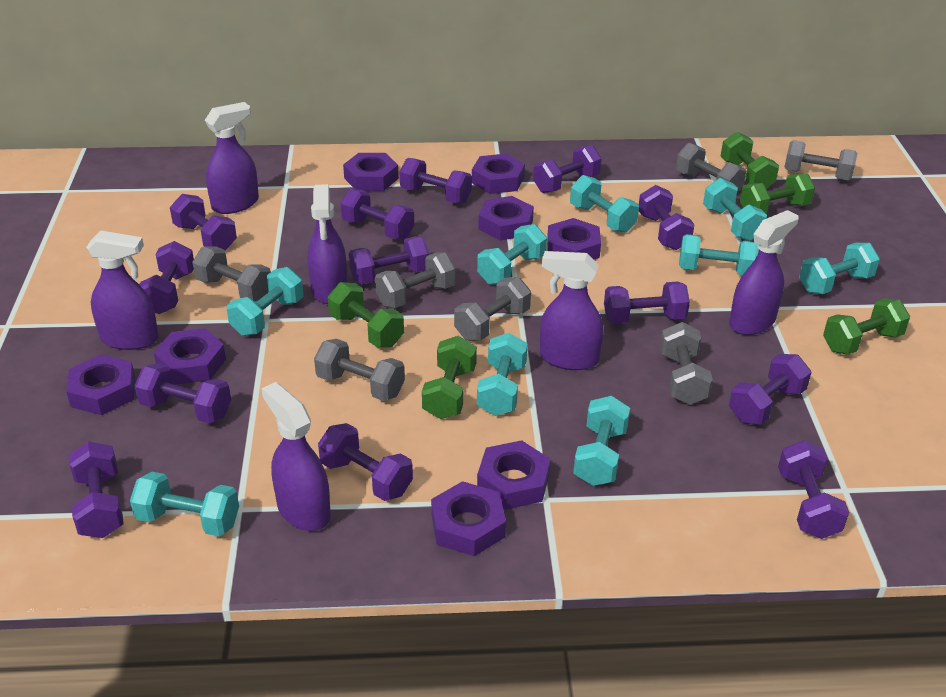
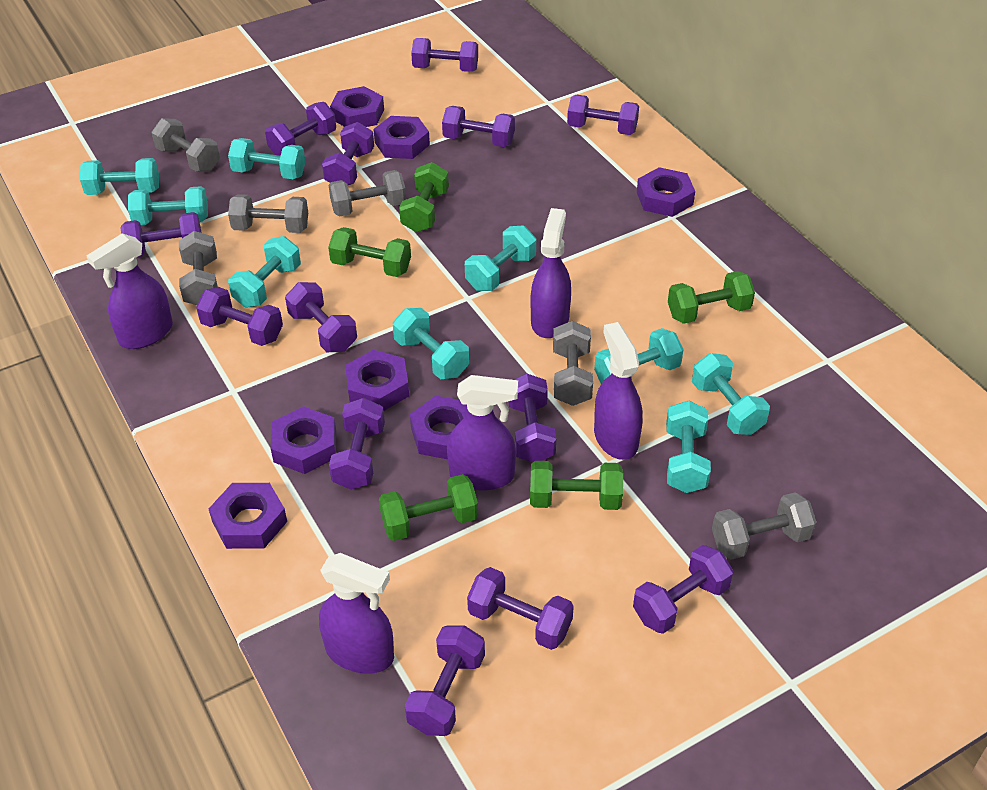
grey dumbbell: 7 -> 6
purple nut: 8 -> 7
purple spray bottle: 6 -> 5

